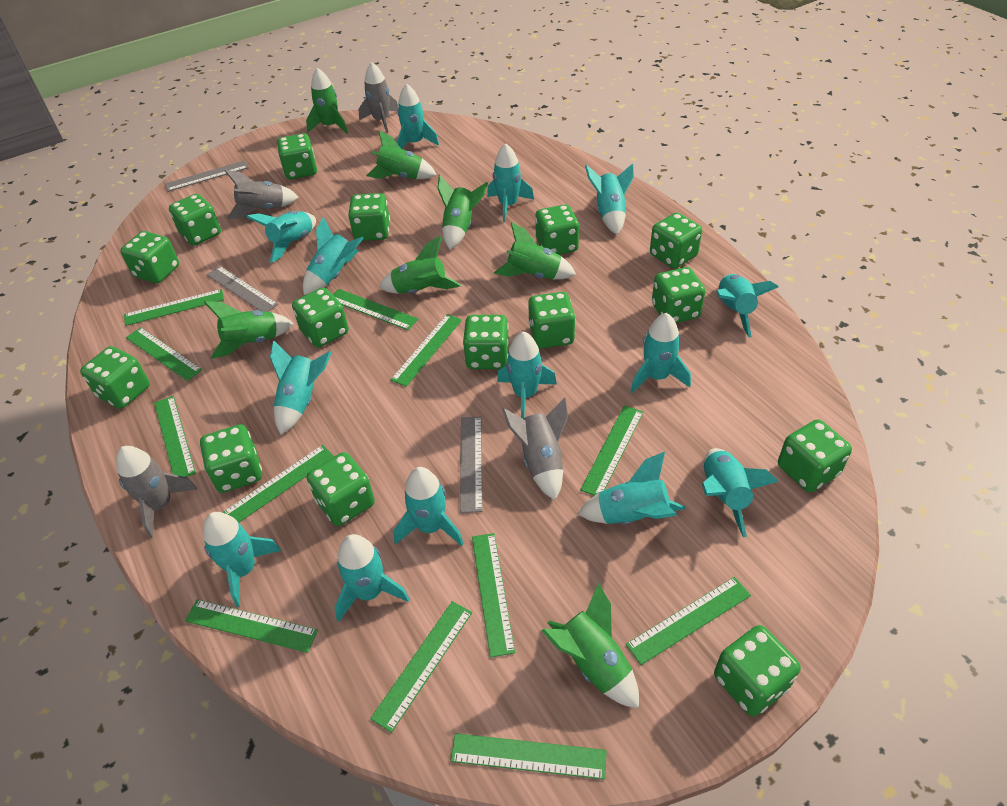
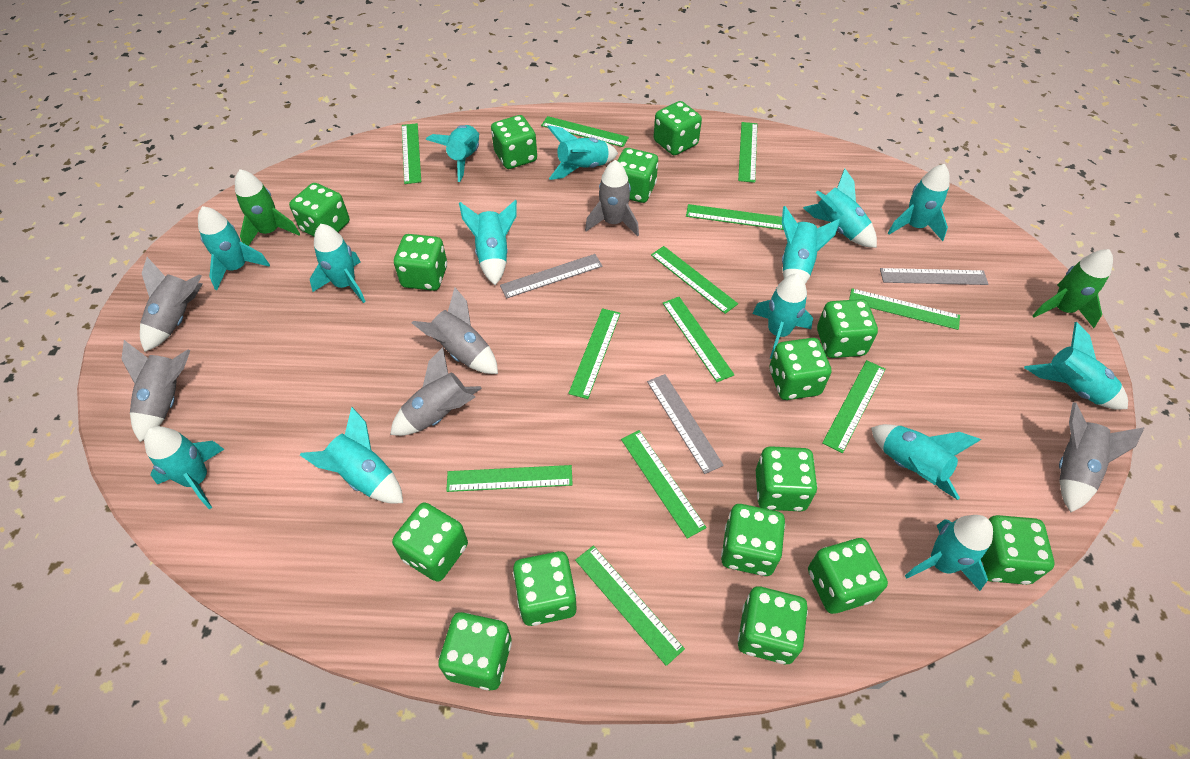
green rocket: 7 -> 2
grey rocket: 4 -> 6

